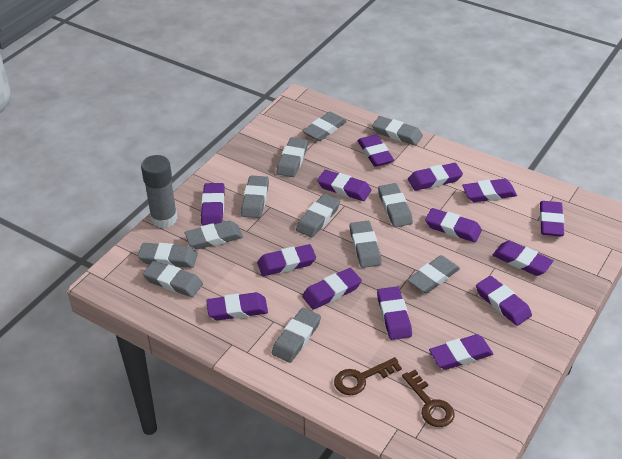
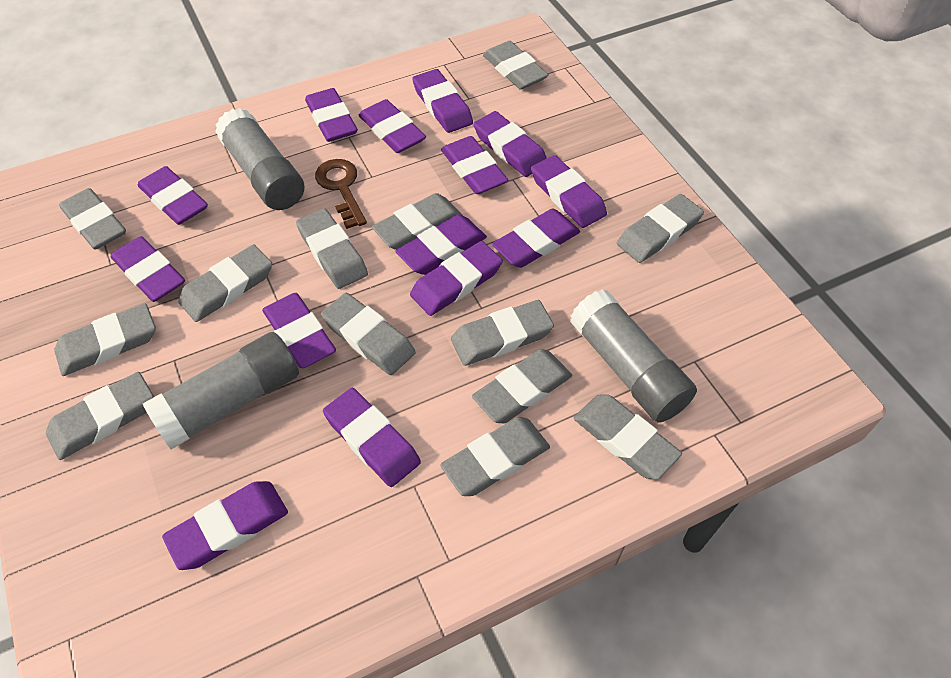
brown key: 2 -> 1
grey eraser: 12 -> 13
grey glue stick: 1 -> 3

